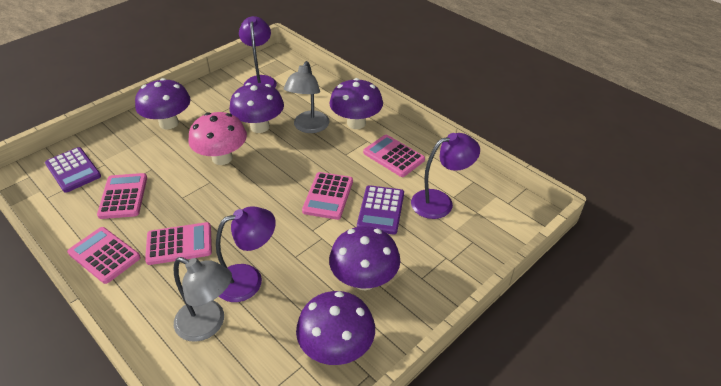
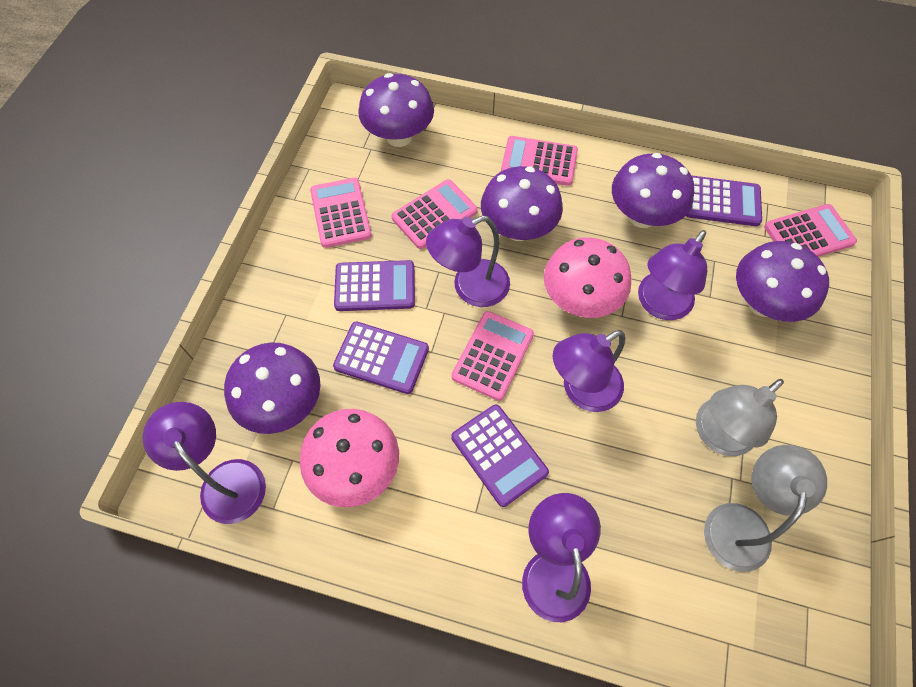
pink mushroom: 1 -> 2
purple calculator: 2 -> 4
purple lamp: 3 -> 5

